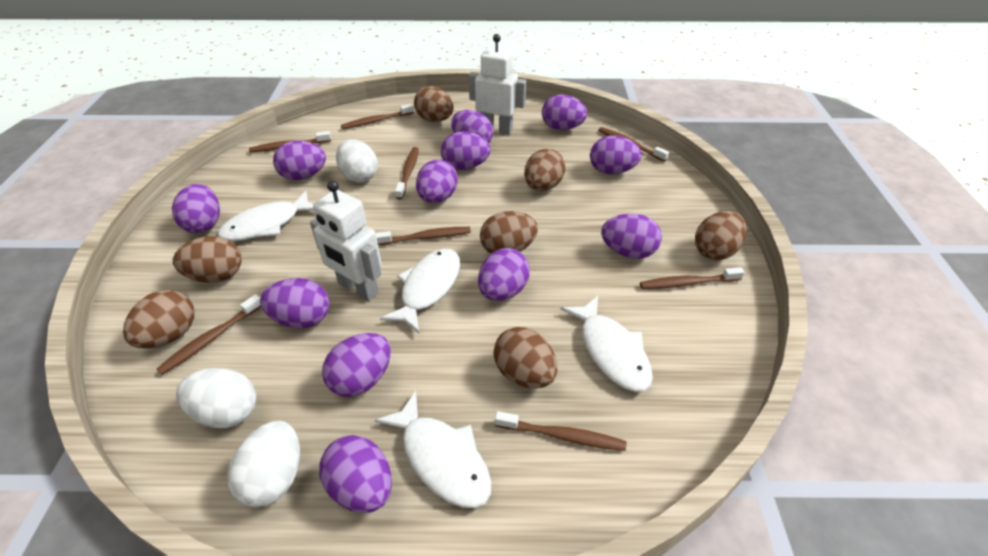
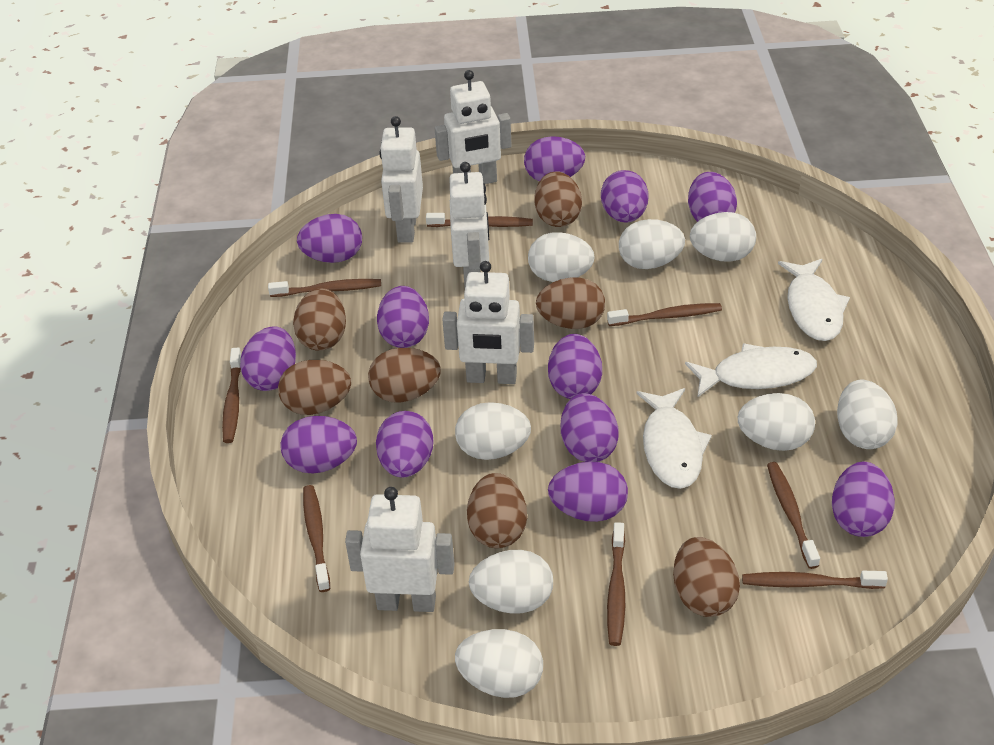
white egg: 3 -> 8
white fish: 4 -> 3
white robot: 2 -> 5

